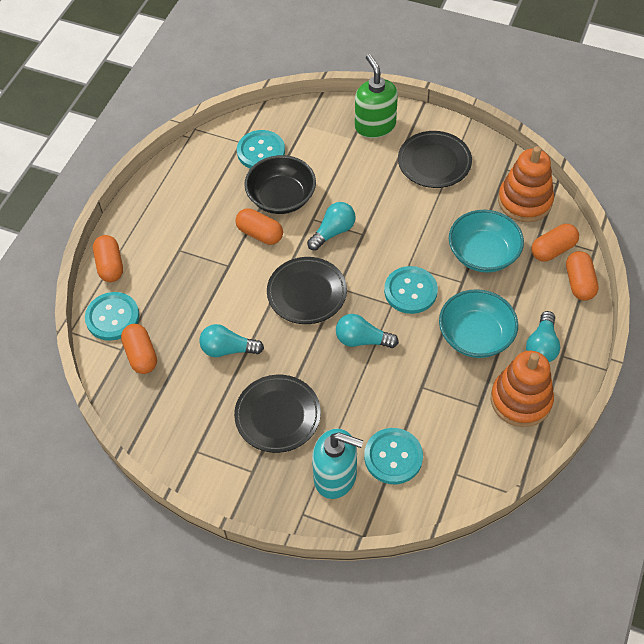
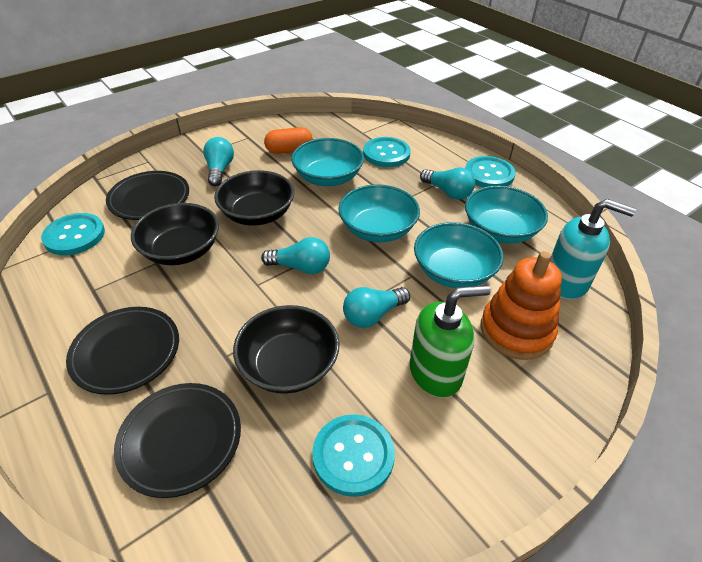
black bowl: 1 -> 3
orange capsule: 5 -> 1
orange stacking toy: 2 -> 1
turquoise bowl: 2 -> 4

